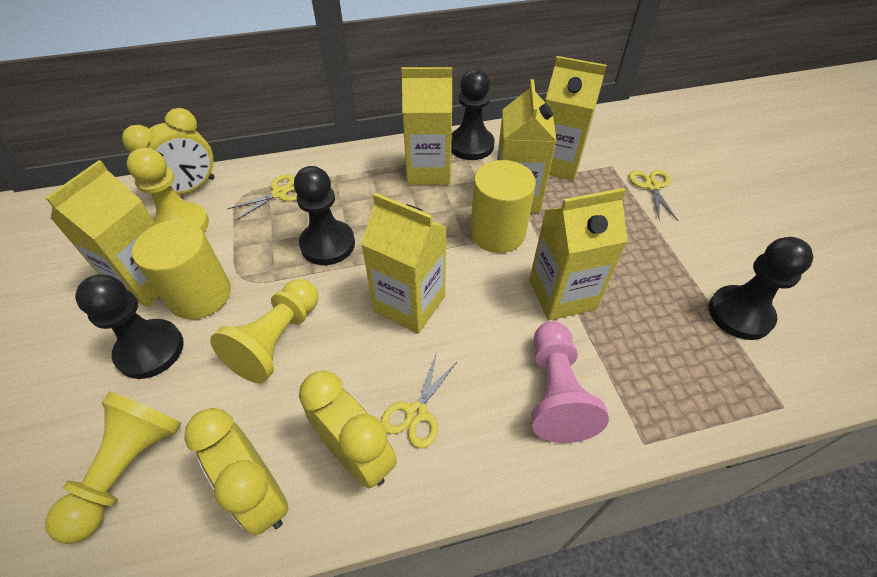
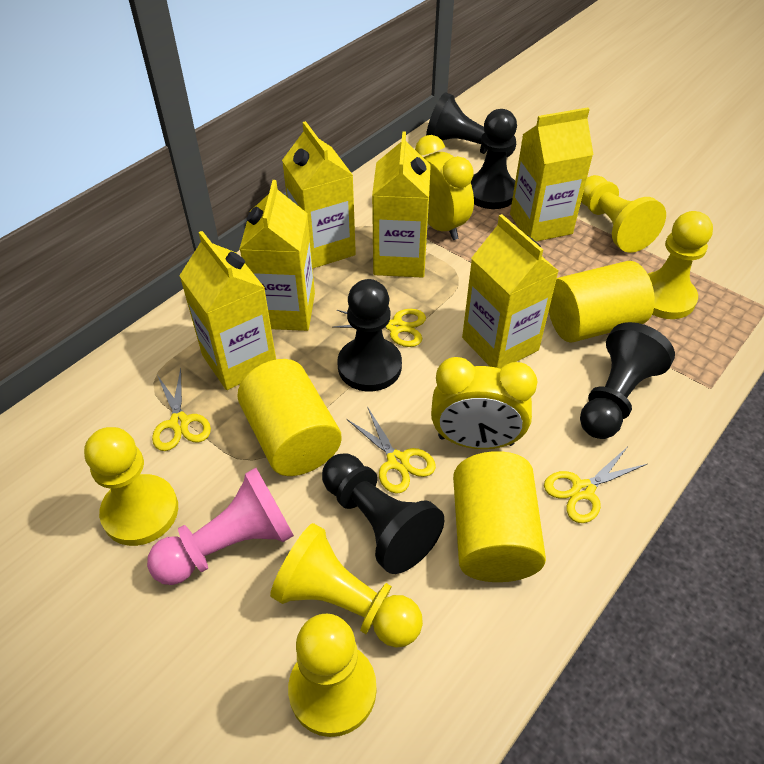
black pawn: 4 -> 5
yellow clock: 3 -> 2
yellow cylinder: 2 -> 3
yellow pawn: 3 -> 5
yellow scissors: 3 -> 4

